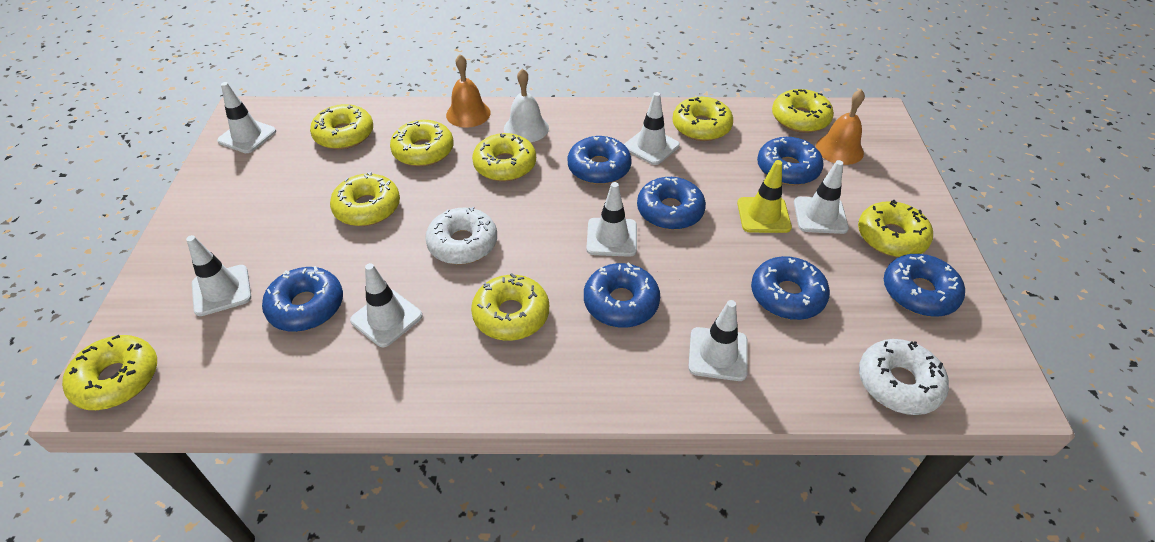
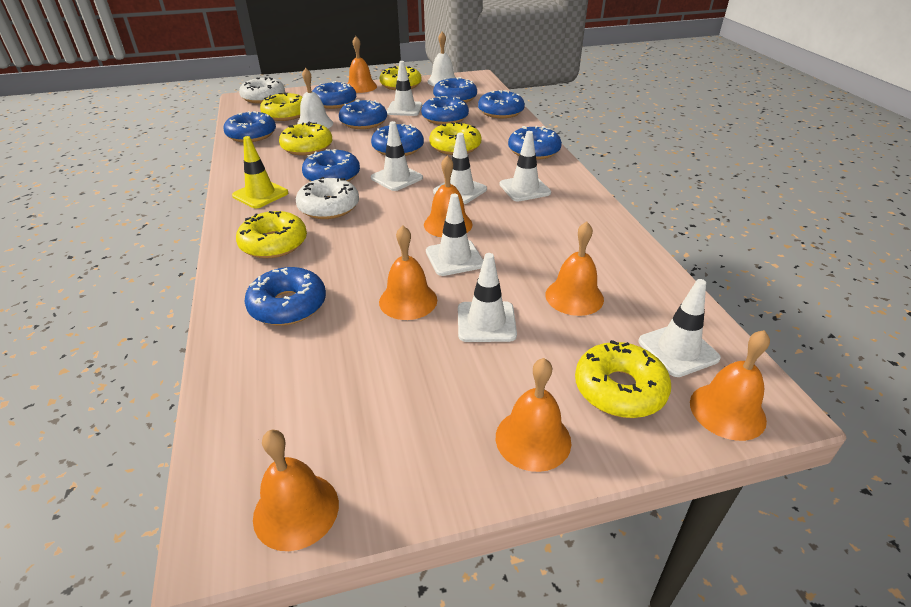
blue donut: 7 -> 10
orange bell: 2 -> 7
white bell: 1 -> 2
yellow donut: 9 -> 6

